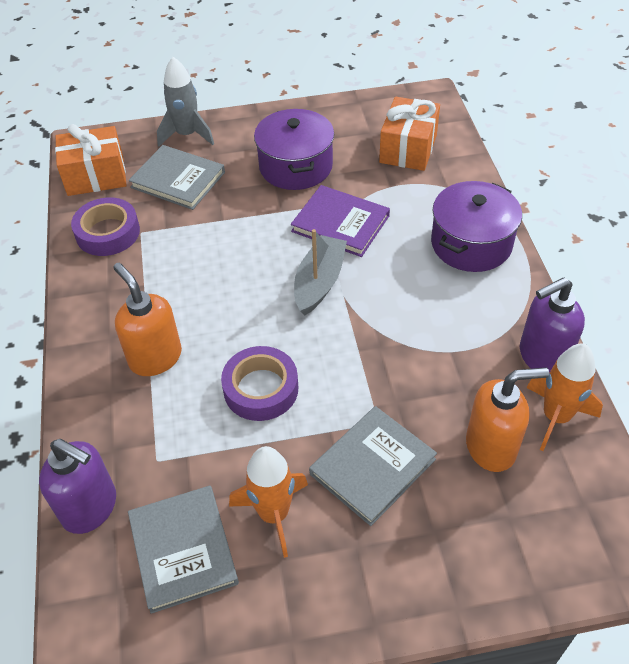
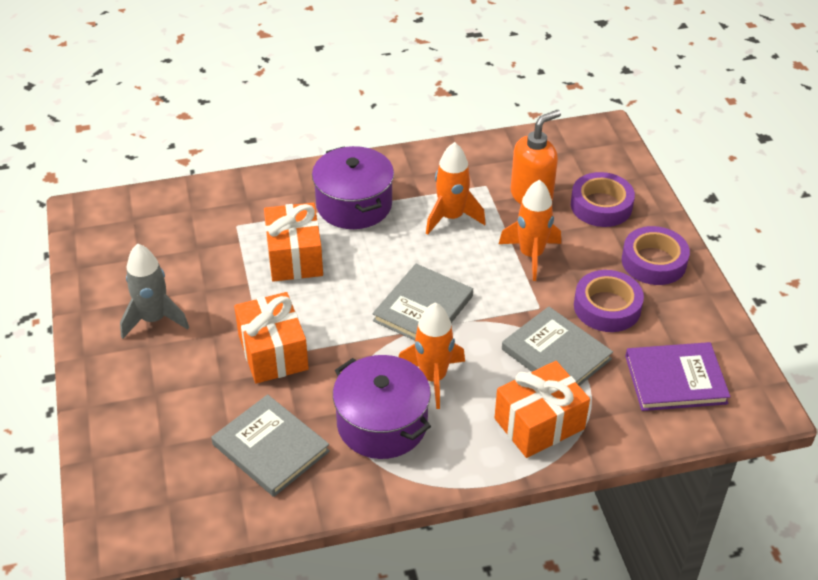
grey boat: 1 -> 0
orange gift: 2 -> 3
orange rocket: 2 -> 3
orange soap dispenser: 2 -> 1
purple soap dispenser: 2 -> 0
purple tape: 2 -> 3

